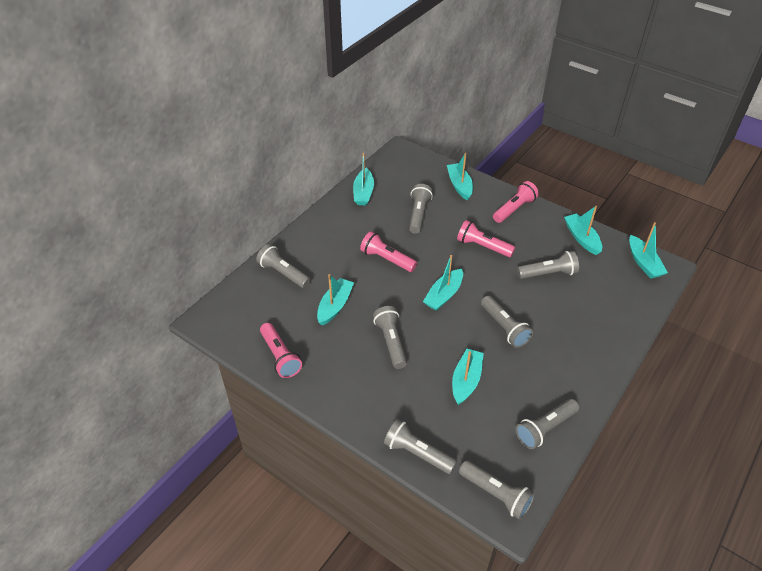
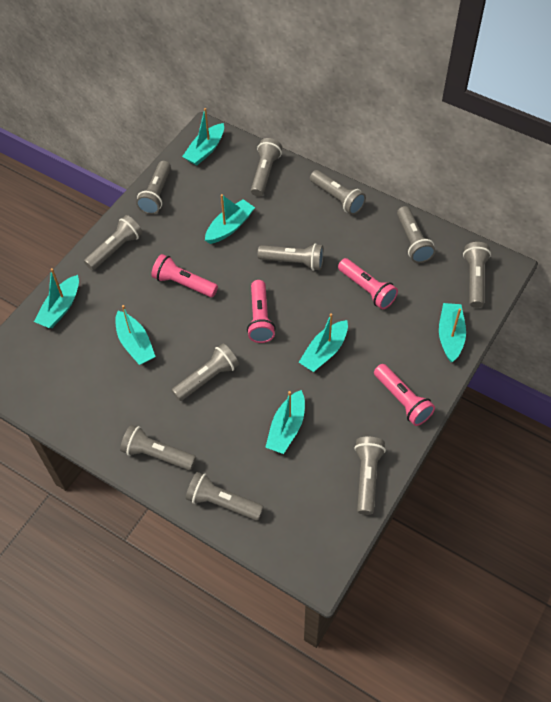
grey flashlight: 8 -> 11

